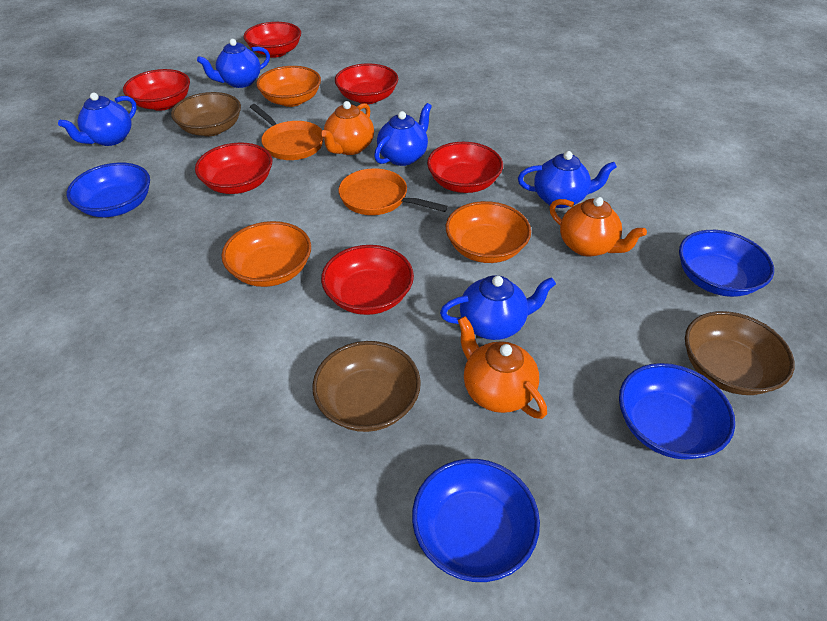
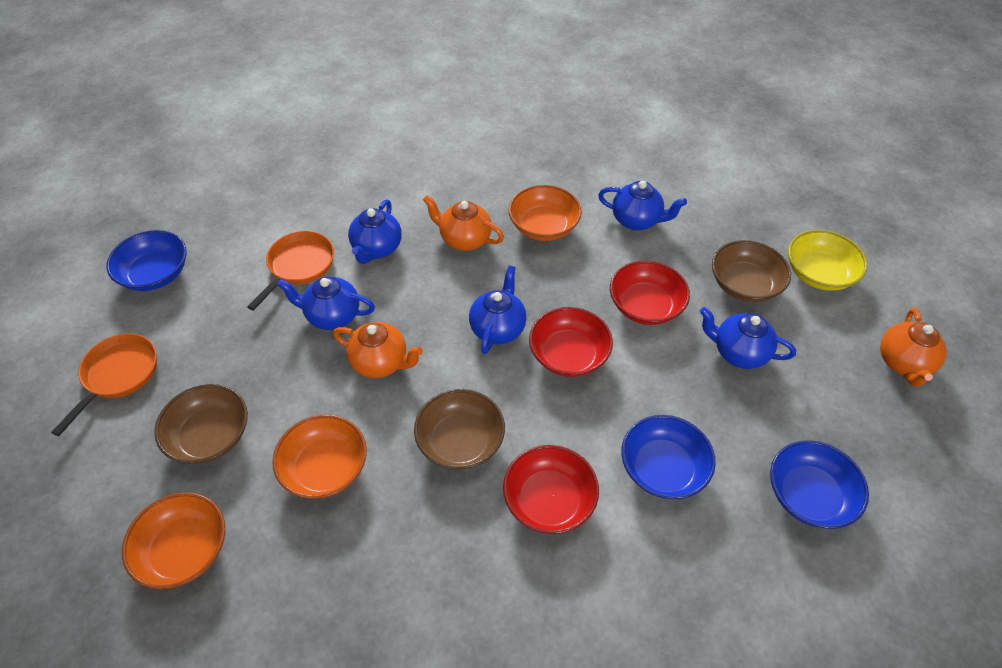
blue bowl: 4 -> 3
red bowl: 6 -> 3
yellow bowl: 0 -> 1

